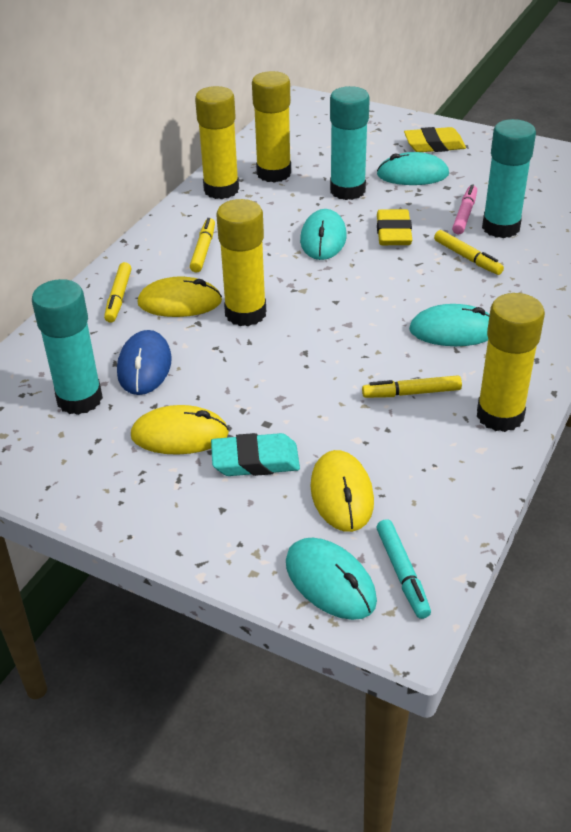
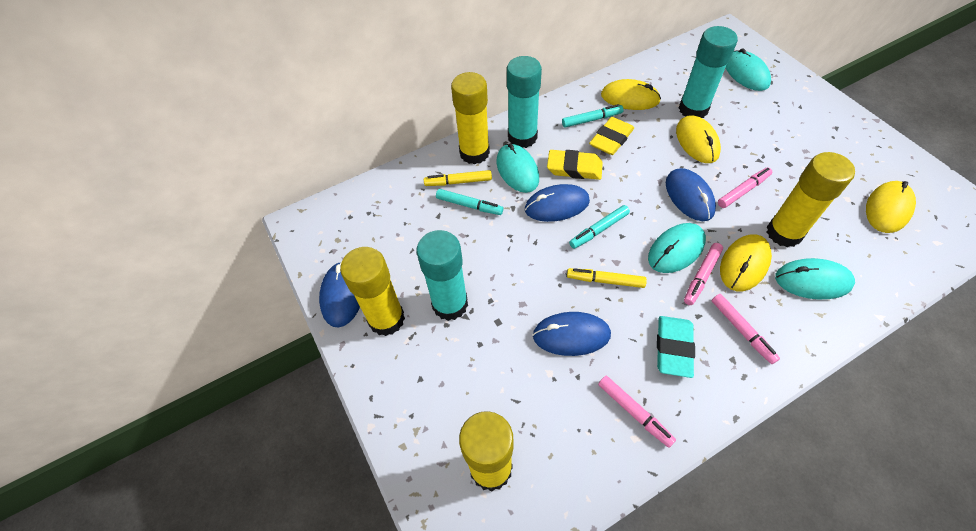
blue mouse: 1 -> 4
pink marker: 1 -> 4
turquoise marker: 1 -> 3
yellow marker: 4 -> 2
yellow mouse: 3 -> 4

